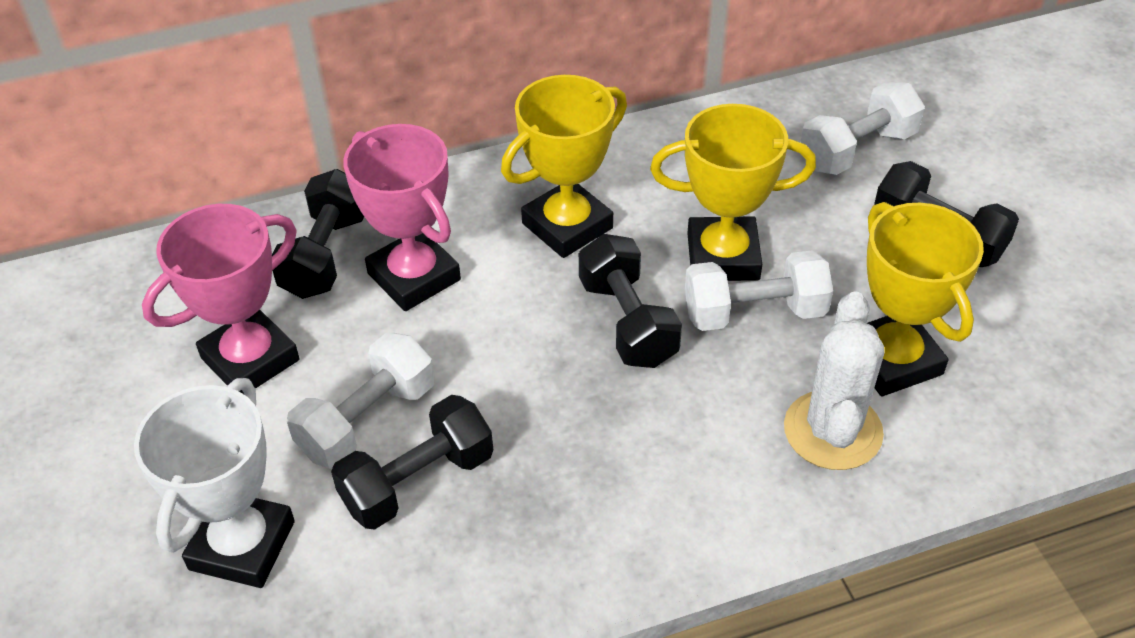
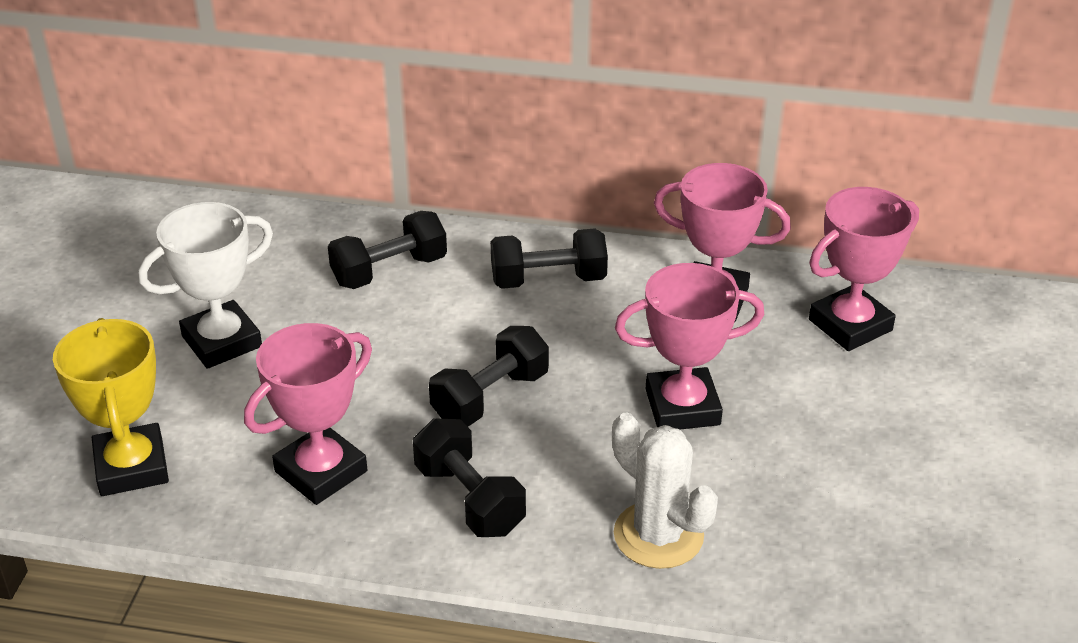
pink trophy: 2 -> 4
white dumbbell: 3 -> 0
yellow trophy: 3 -> 1

